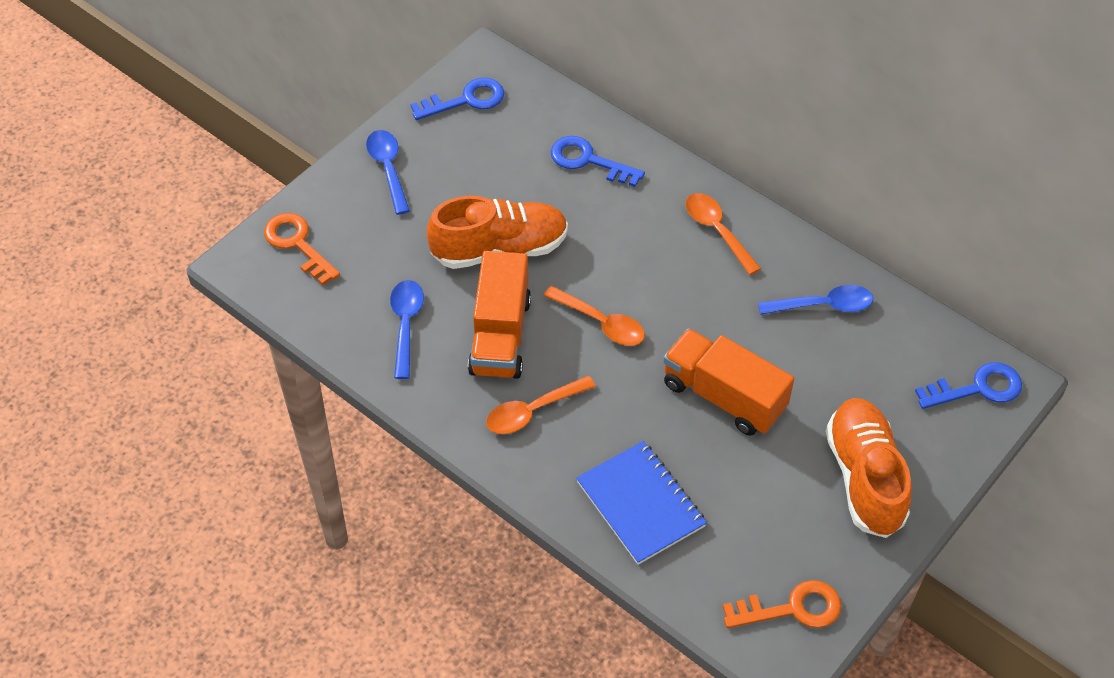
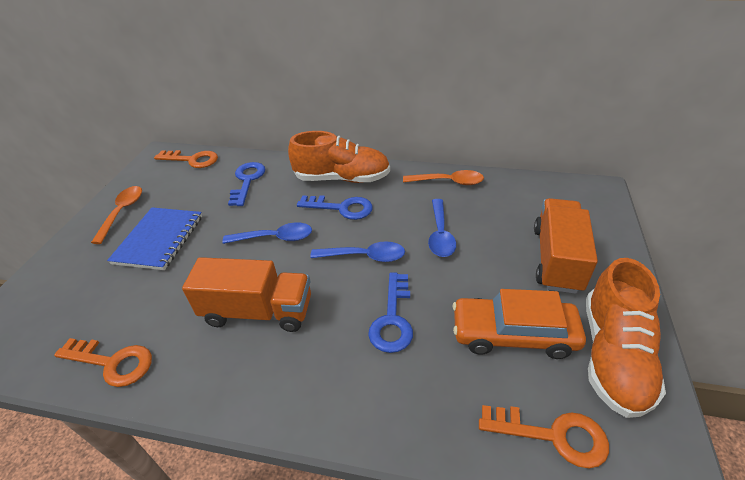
orange car: 0 -> 1
orange key: 2 -> 3
orange spoon: 3 -> 2

